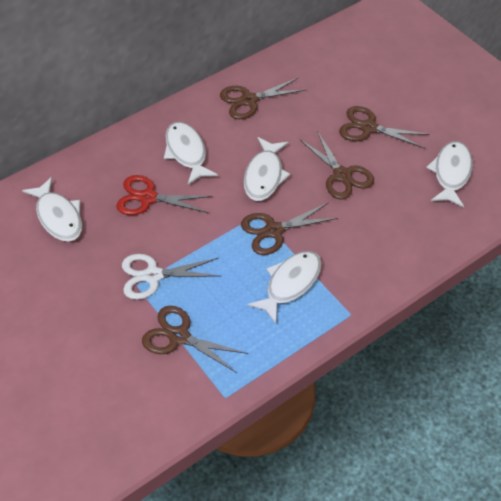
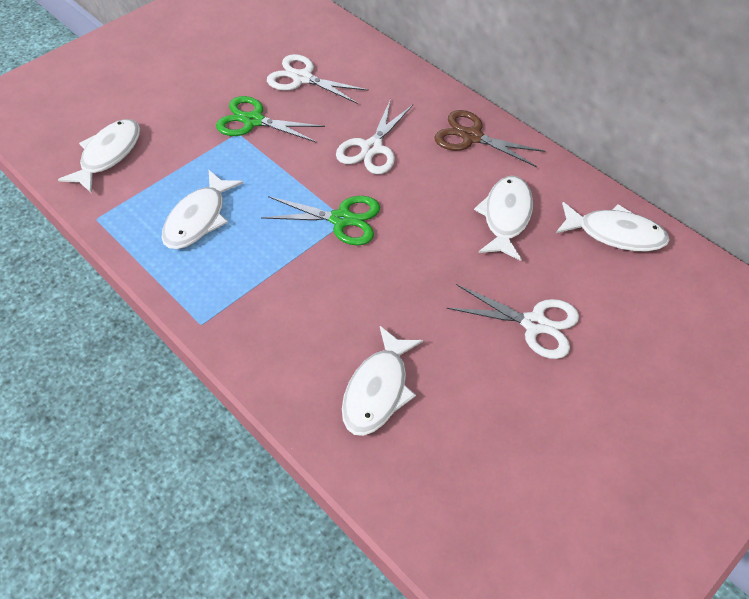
brown scissors: 5 -> 1
green scissors: 0 -> 2
red scissors: 1 -> 0
white scissors: 1 -> 3

